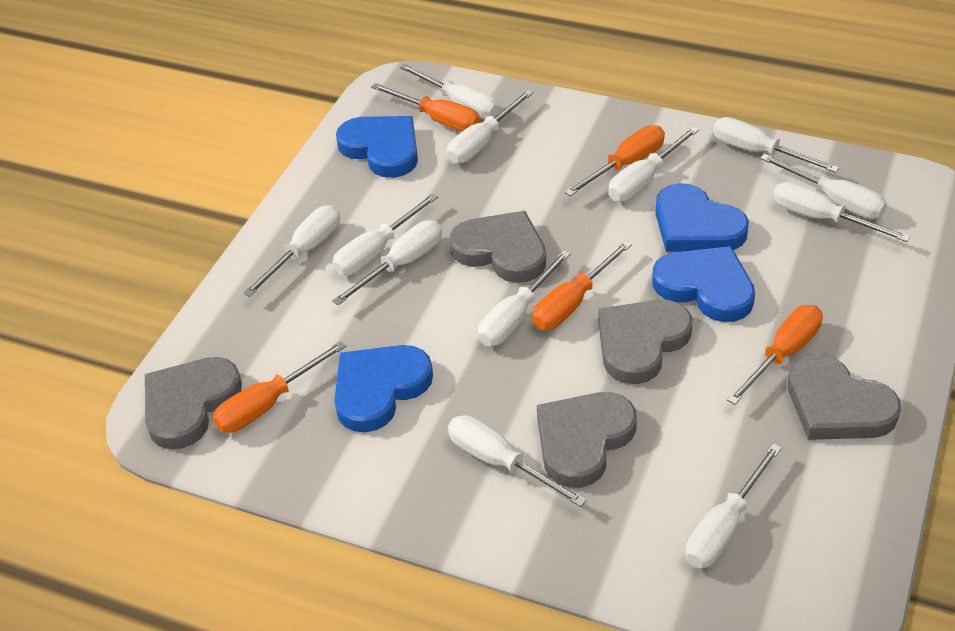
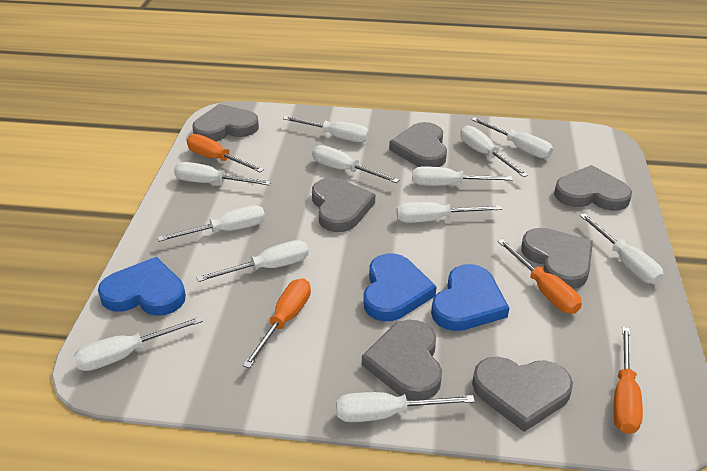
blue heart: 4 -> 3
grey heart: 5 -> 7
orange screwdriver: 5 -> 4

